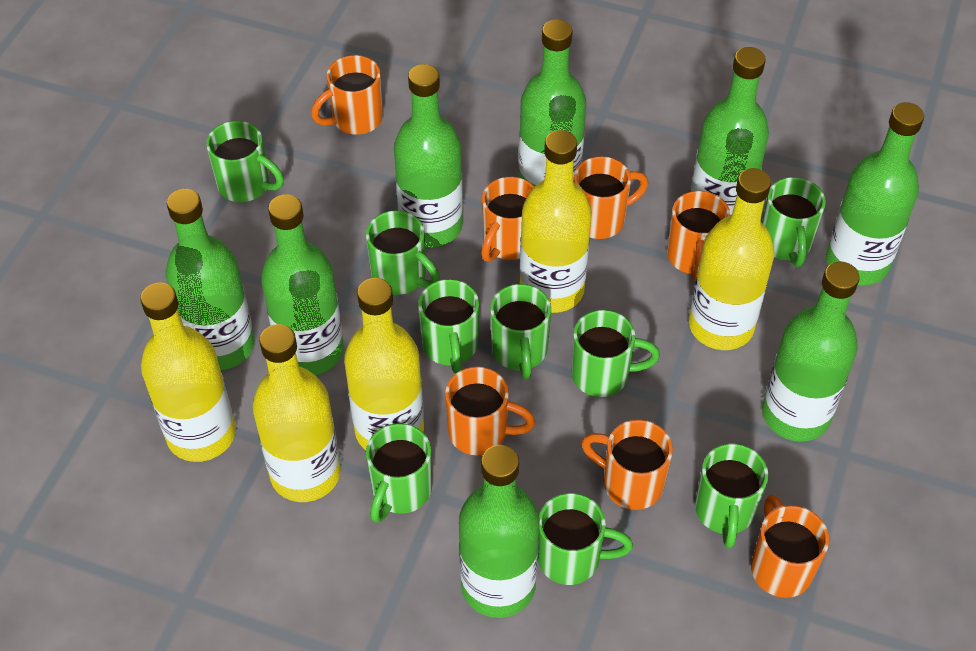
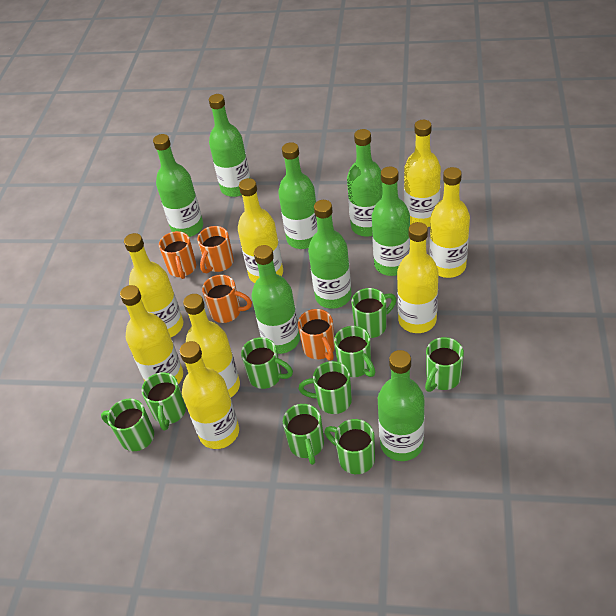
orange mug: 7 -> 4
yellow bottle: 5 -> 8

